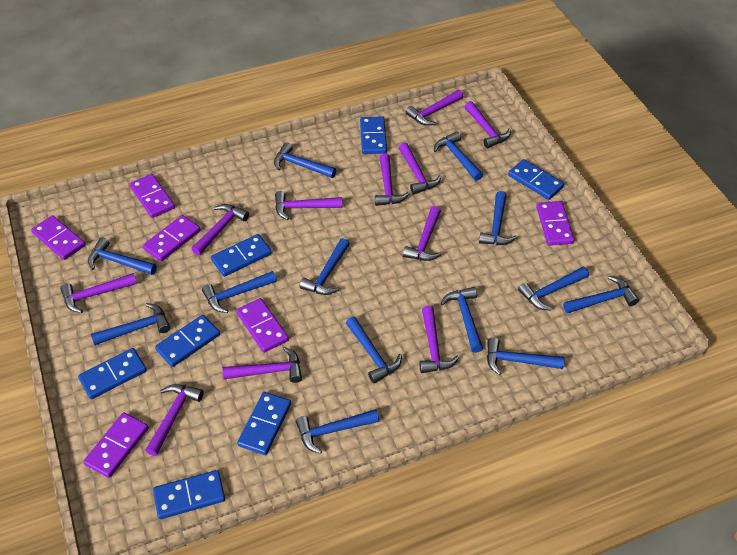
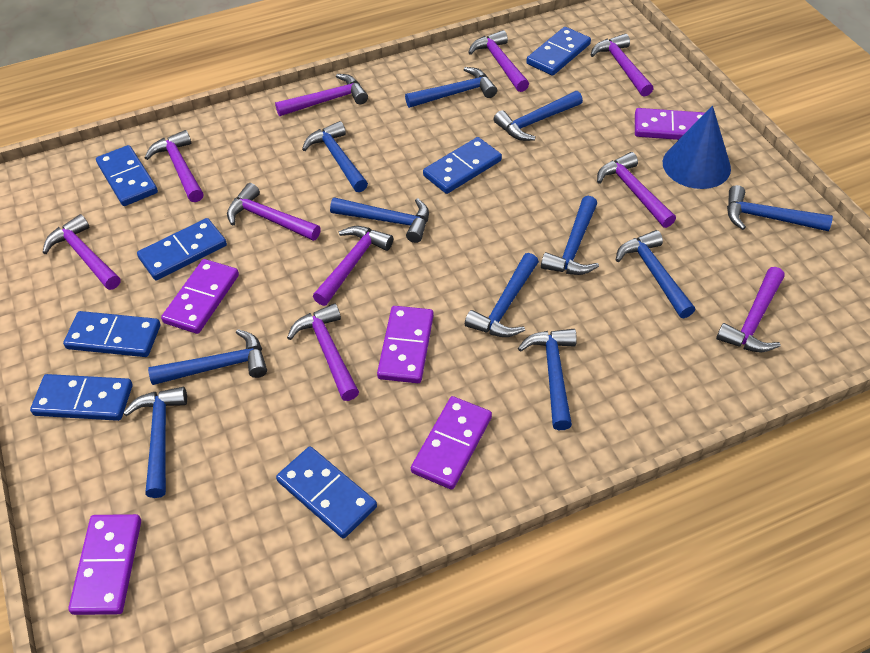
blue cone: 0 -> 1
blue hammer: 13 -> 11
purple domino: 6 -> 5
purple hammer: 11 -> 10

